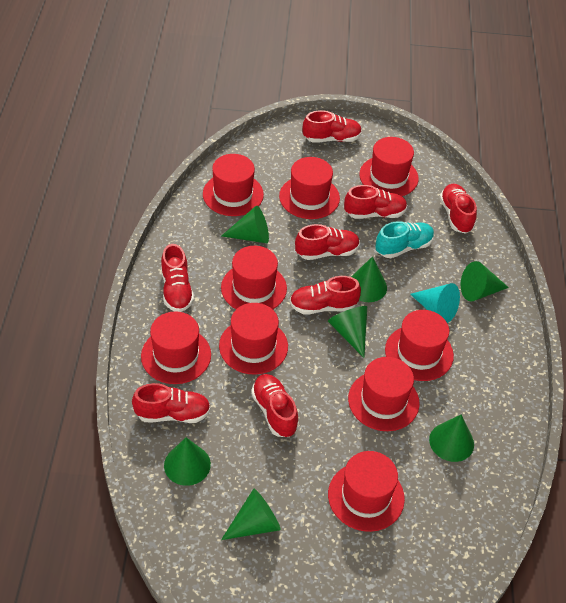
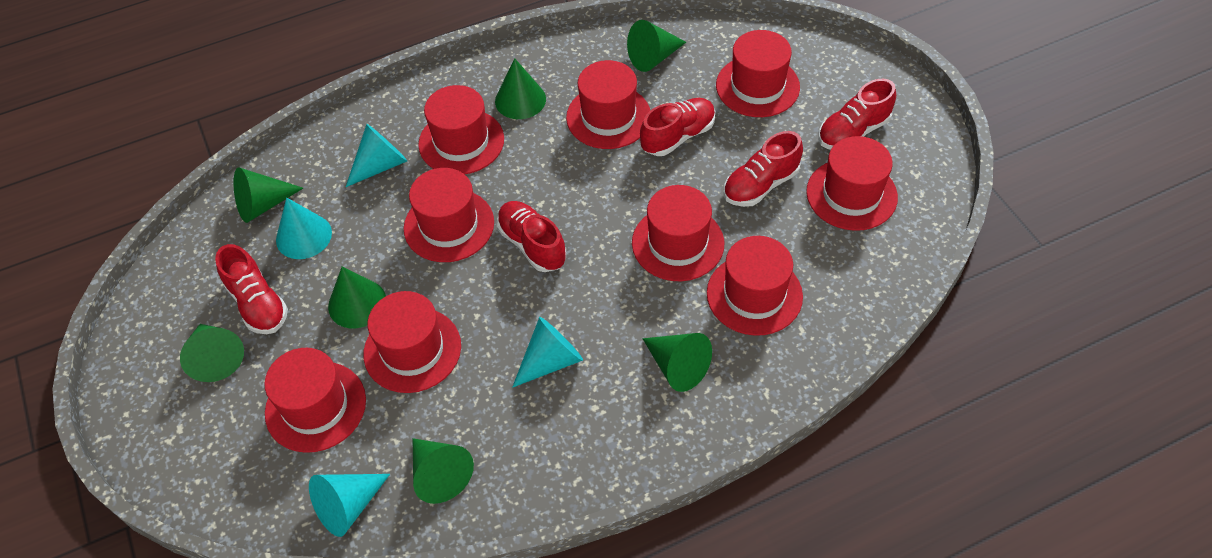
red shoe: 8 -> 5
turquoise cone: 1 -> 4
turquoise shoe: 1 -> 0

